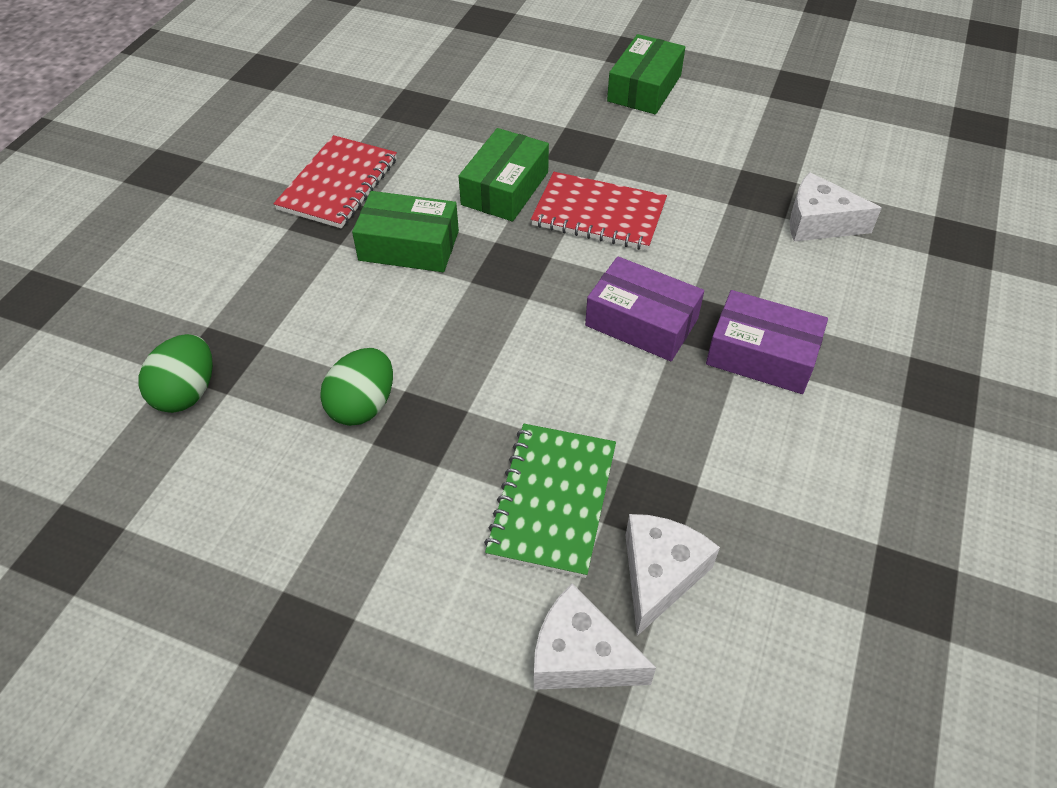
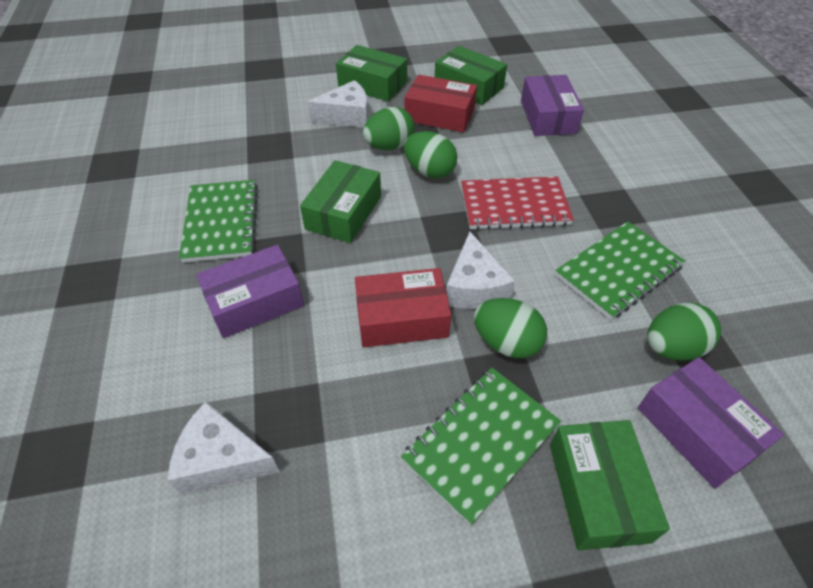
green box: 3 -> 4
green egg: 2 -> 4
green notebook: 1 -> 3
purple box: 2 -> 3
red box: 0 -> 2
red notebook: 2 -> 1

